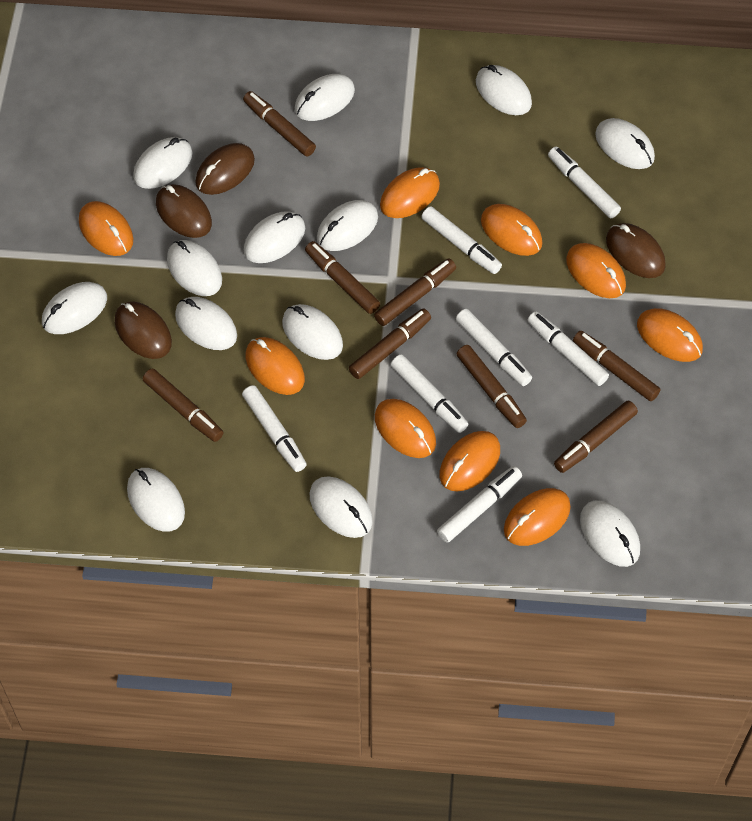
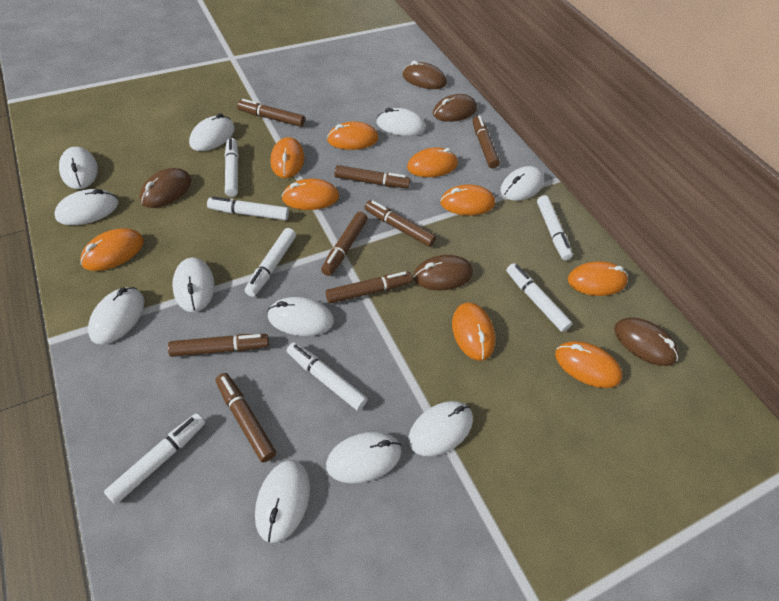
brown mouse: 4 -> 5
white mouse: 13 -> 11

